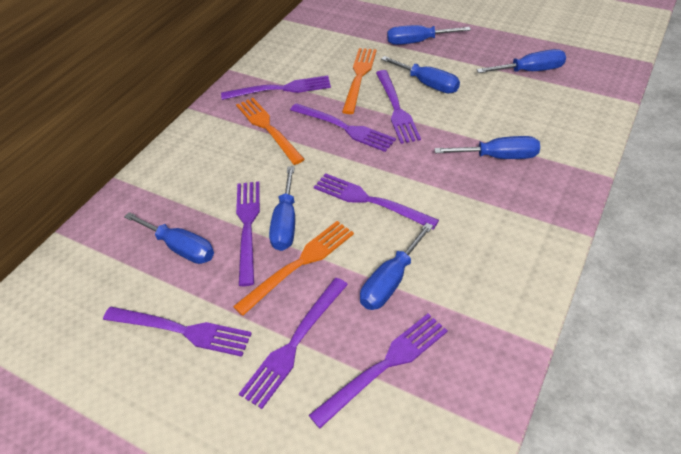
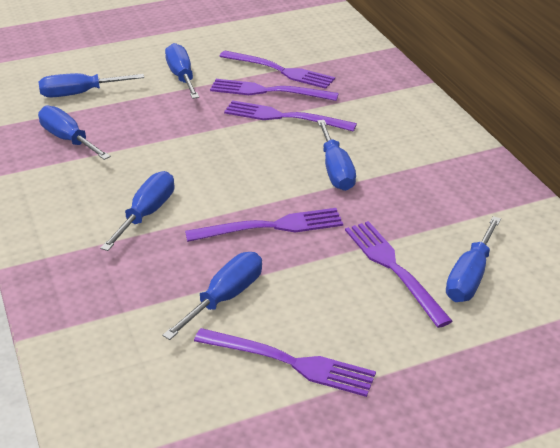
orange fork: 3 -> 0
purple fork: 8 -> 6

